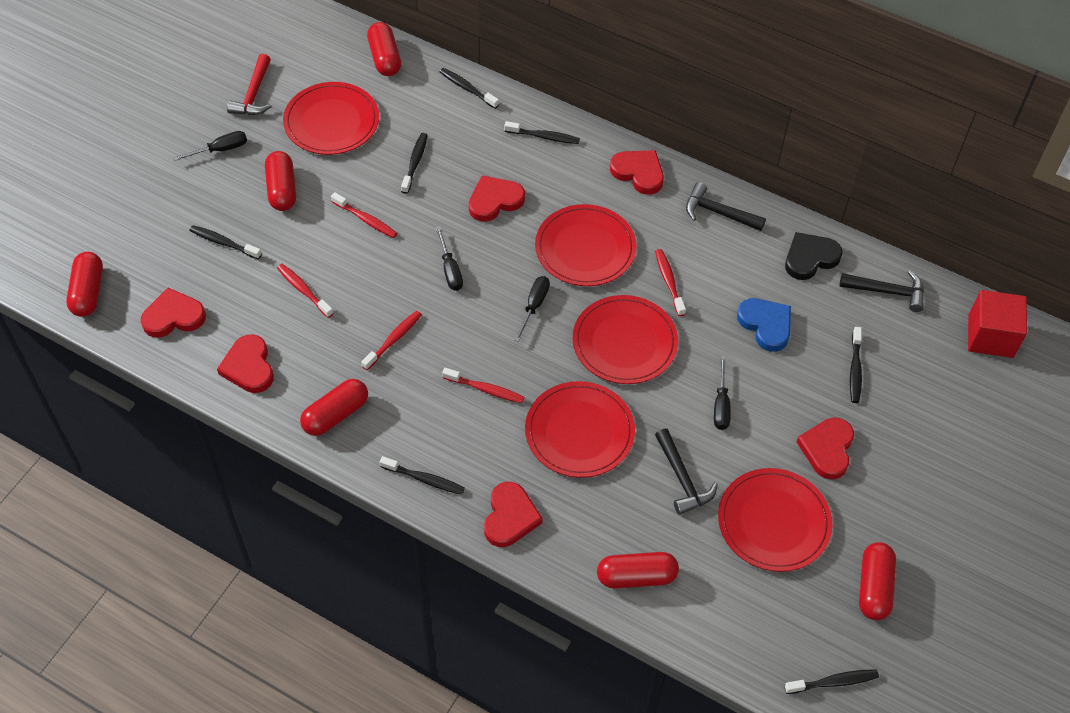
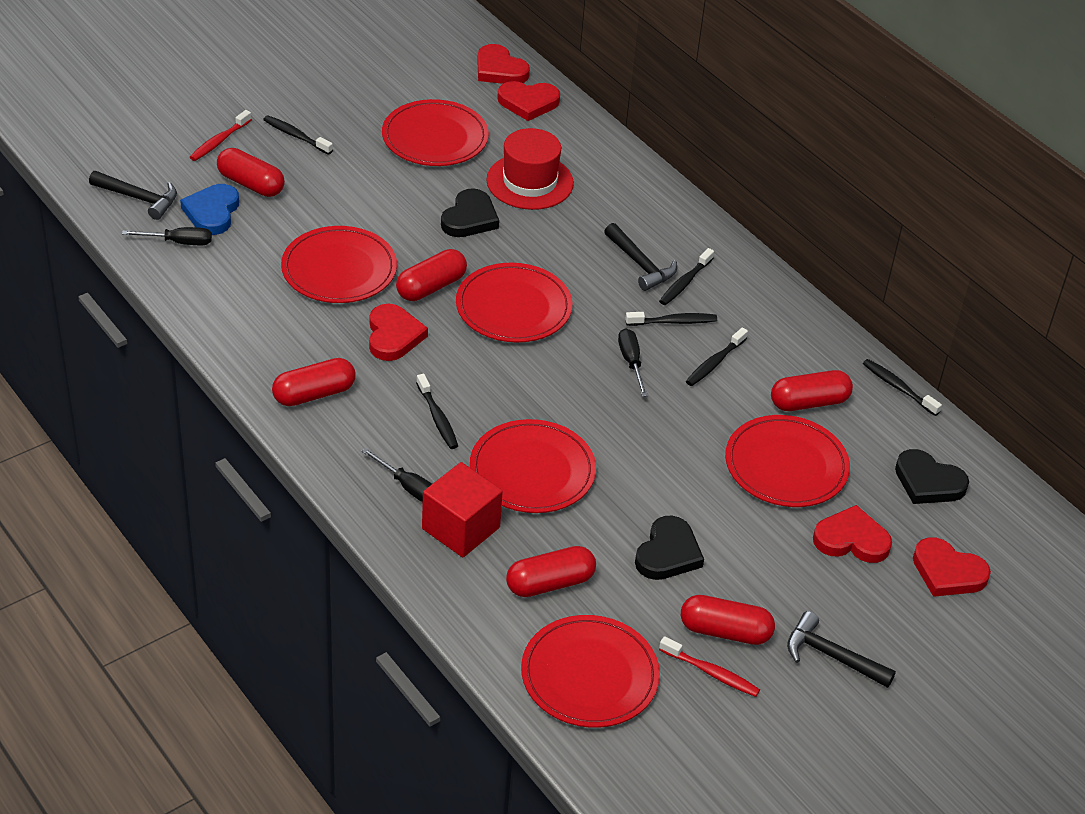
black heart: 1 -> 3
black screwdriver: 4 -> 3
black toothbrush: 7 -> 6
red hammer: 1 -> 0
red hat: 0 -> 1
red heart: 6 -> 5
red plate: 5 -> 6
red toothbrush: 5 -> 2

